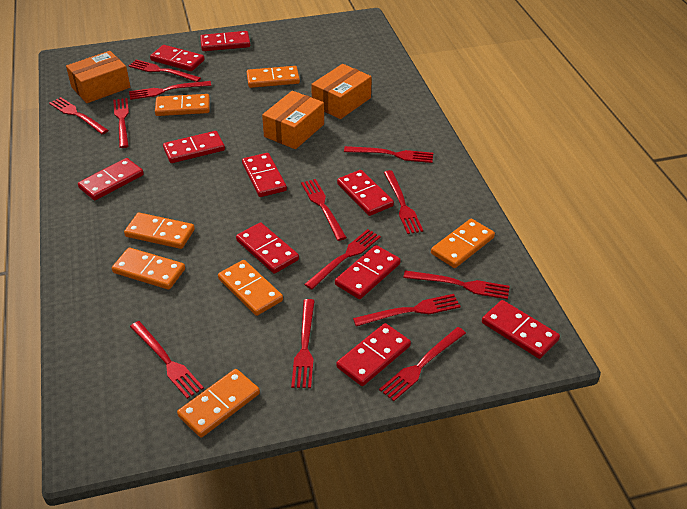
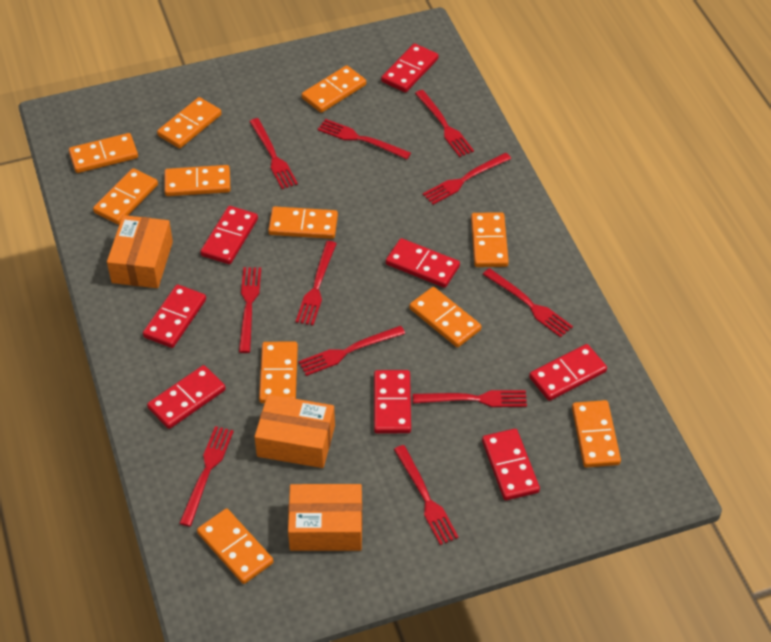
orange domino: 7 -> 11
red domino: 10 -> 8
red fork: 13 -> 11

